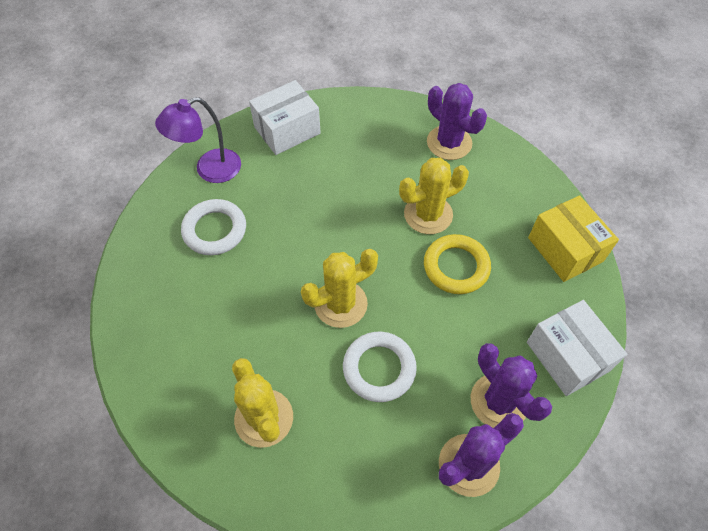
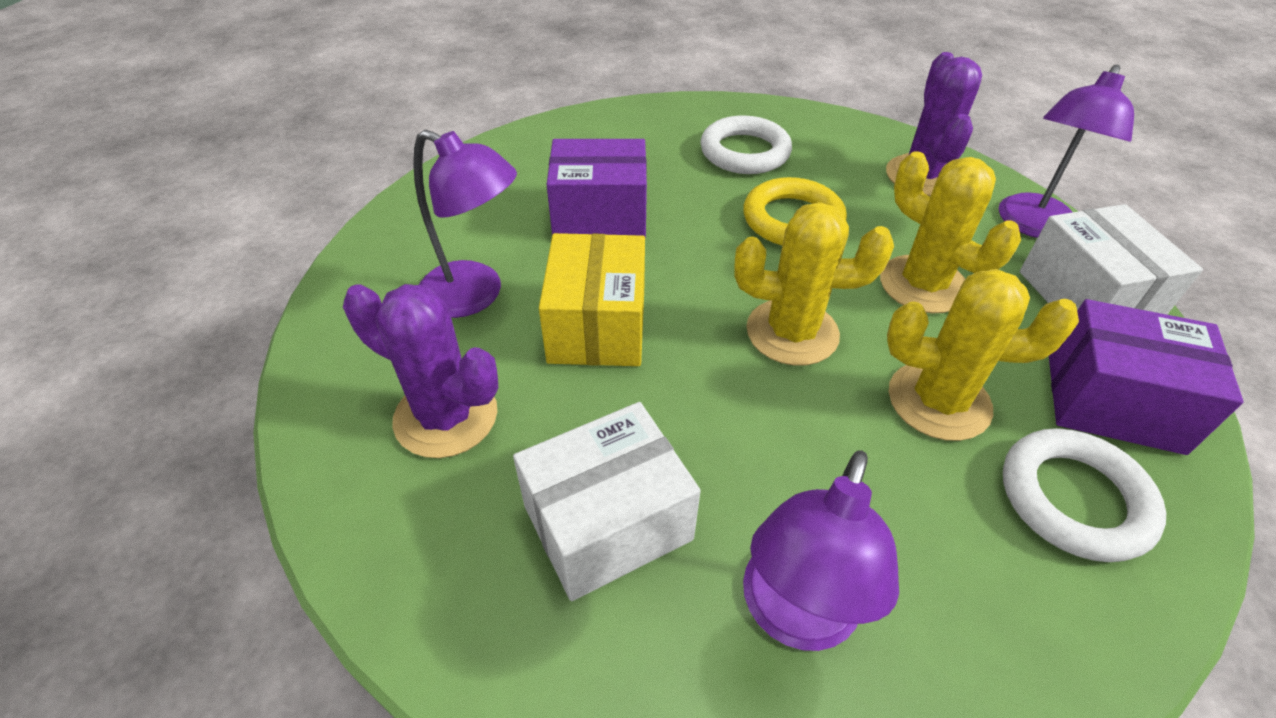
purple box: 0 -> 2
purple cactus: 3 -> 2
purple lamp: 1 -> 3

